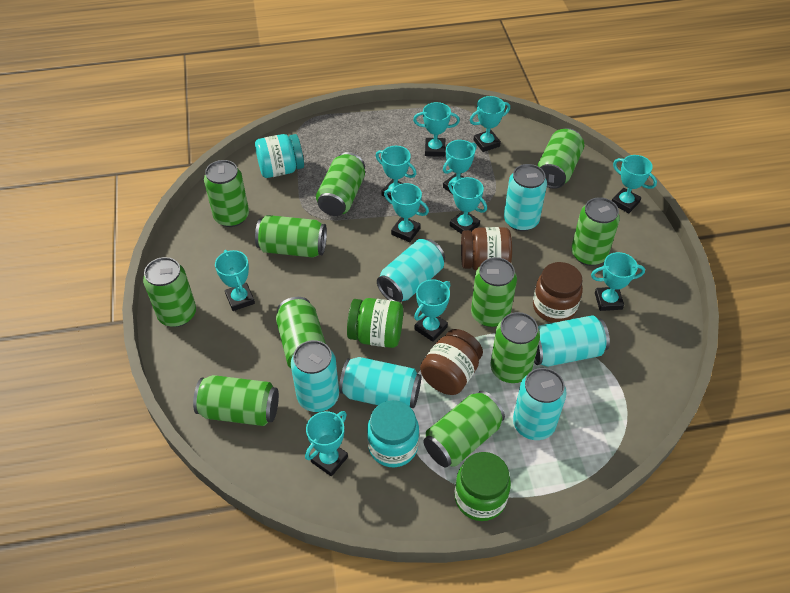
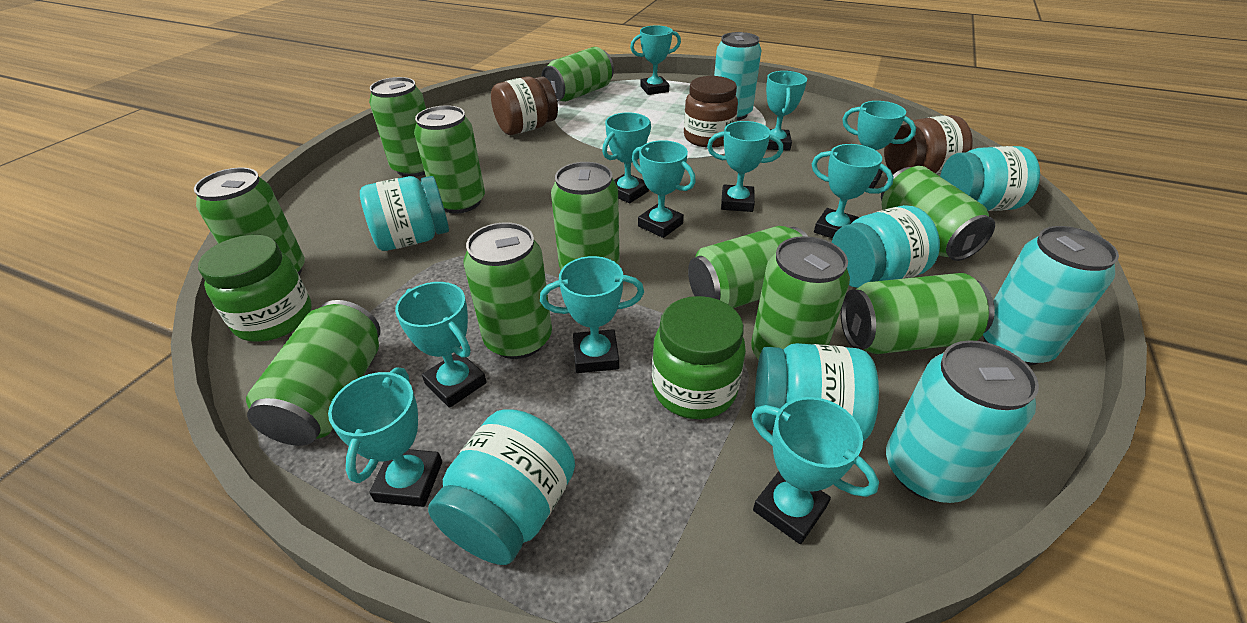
turquoise can: 6 -> 3
turquoise jar: 2 -> 5

